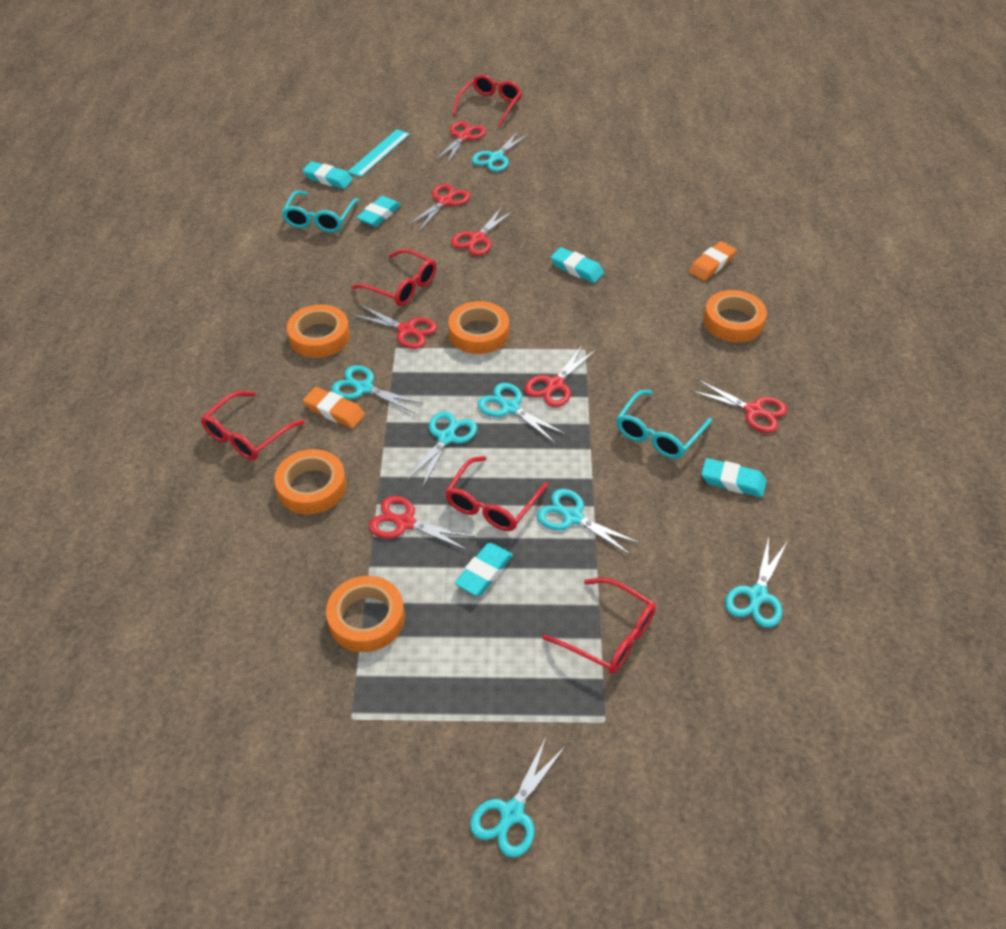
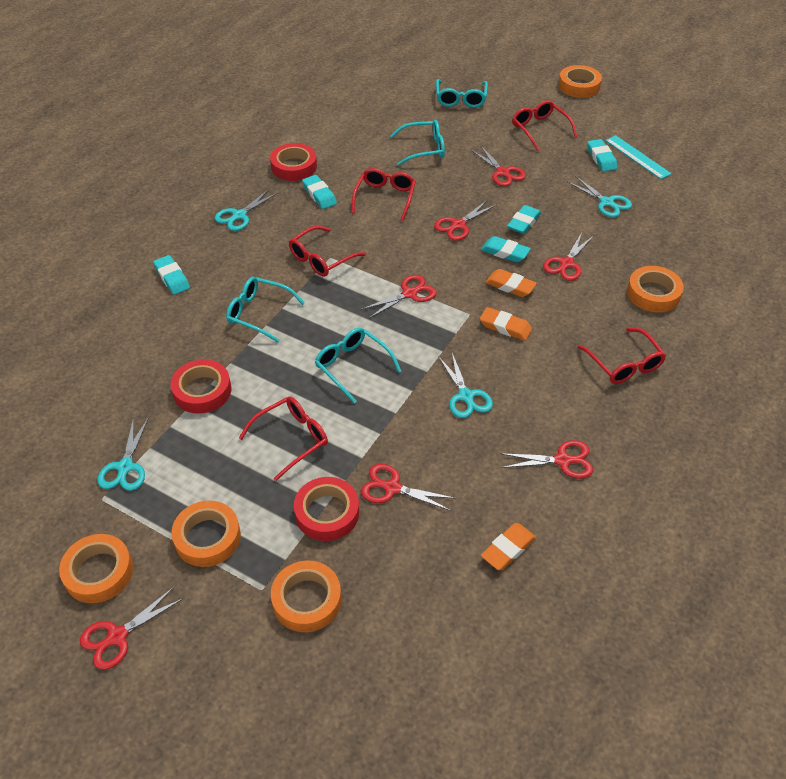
orange eraser: 2 -> 3
red tape: 0 -> 3
turquoise glasses: 2 -> 4
turquoise scissors: 7 -> 4

